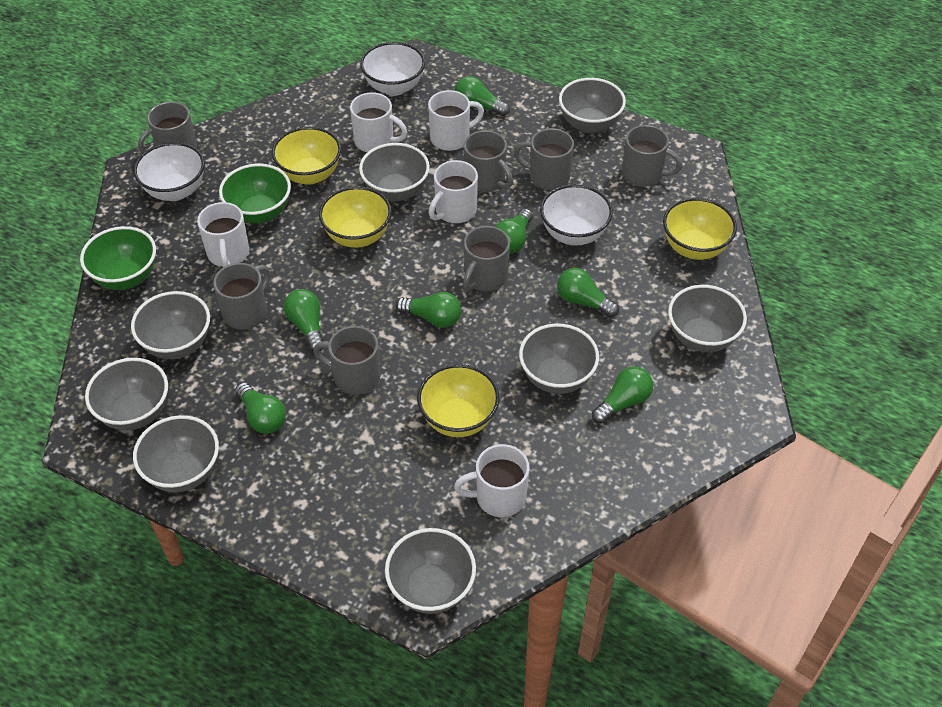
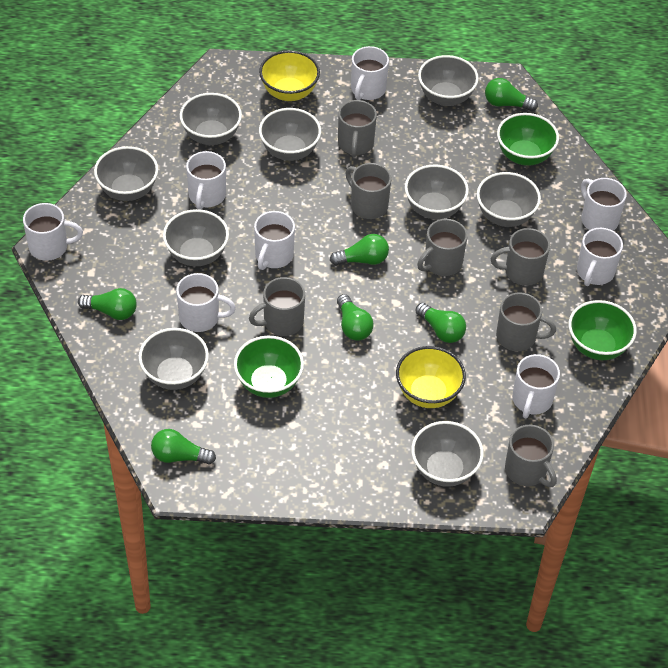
green bowl: 2 -> 3
green light bulb: 7 -> 6
grey bowl: 8 -> 9
white bowl: 3 -> 0
white mug: 5 -> 8
yellow bowl: 4 -> 2

